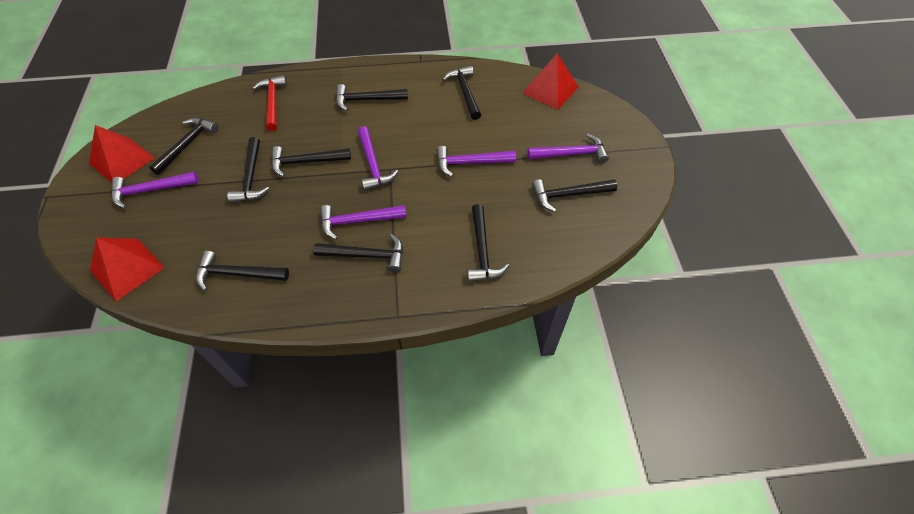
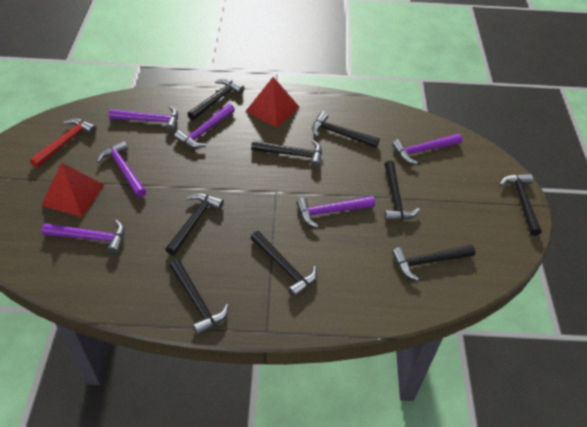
purple hammer: 5 -> 6
red pyramid: 3 -> 2

